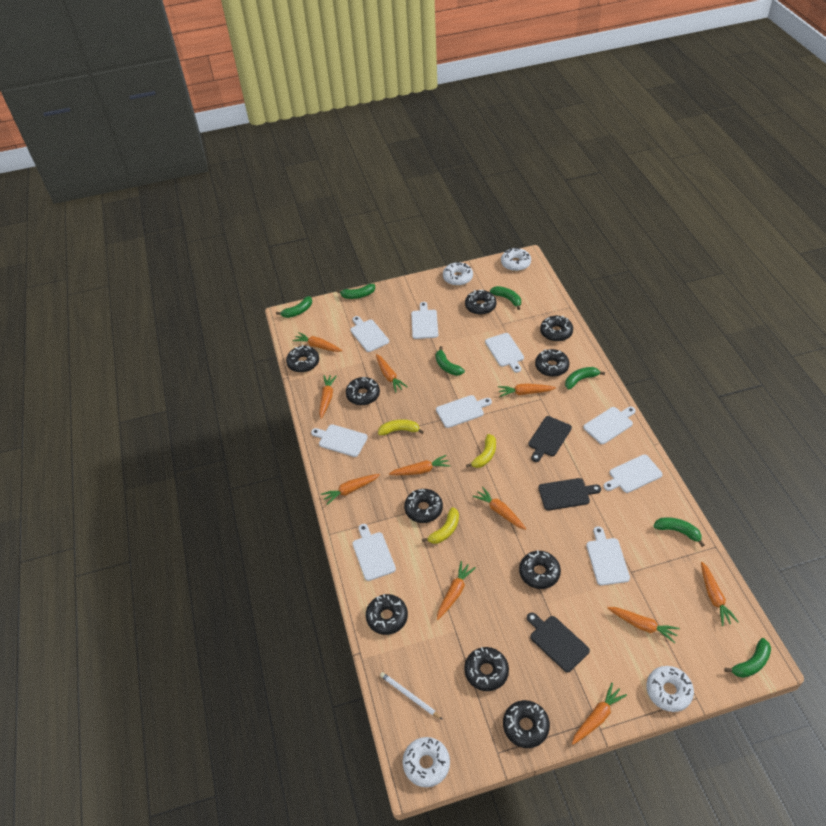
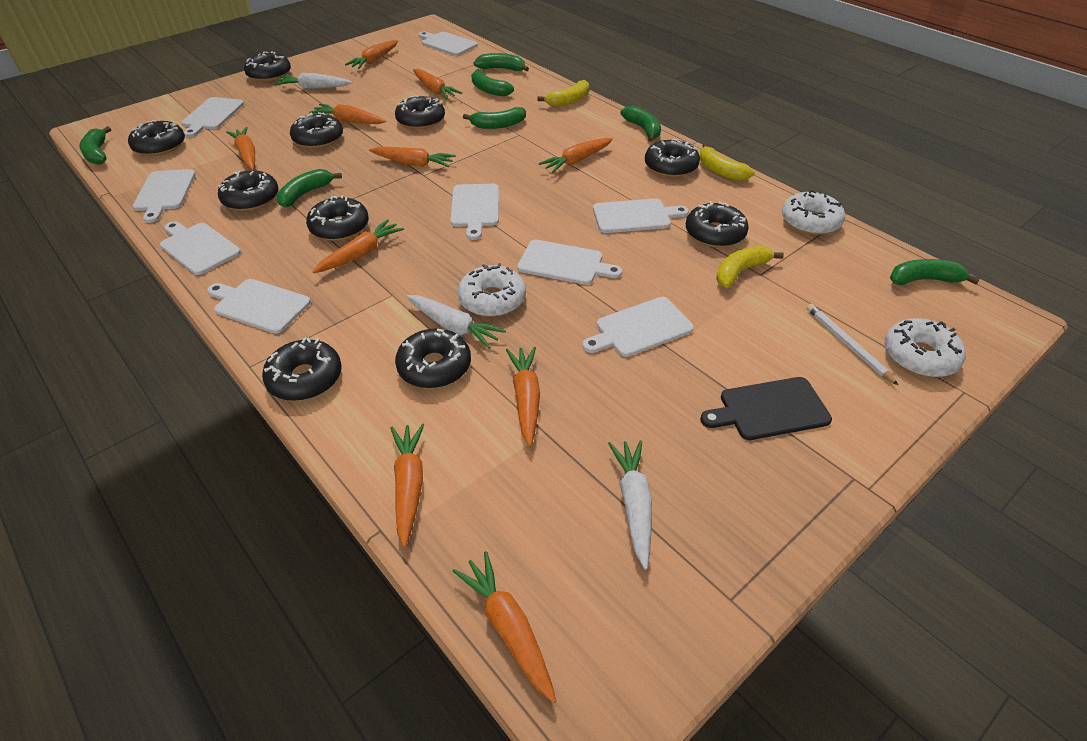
black cutting board: 3 -> 1
orange carrot: 11 -> 10
white carrot: 0 -> 3
white donut: 4 -> 3

